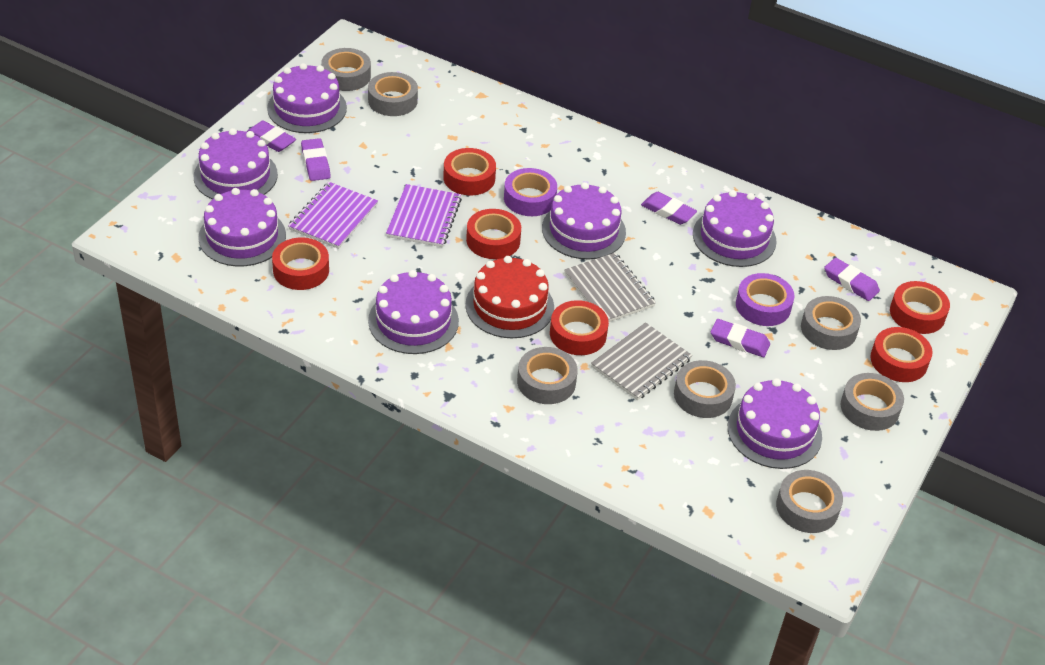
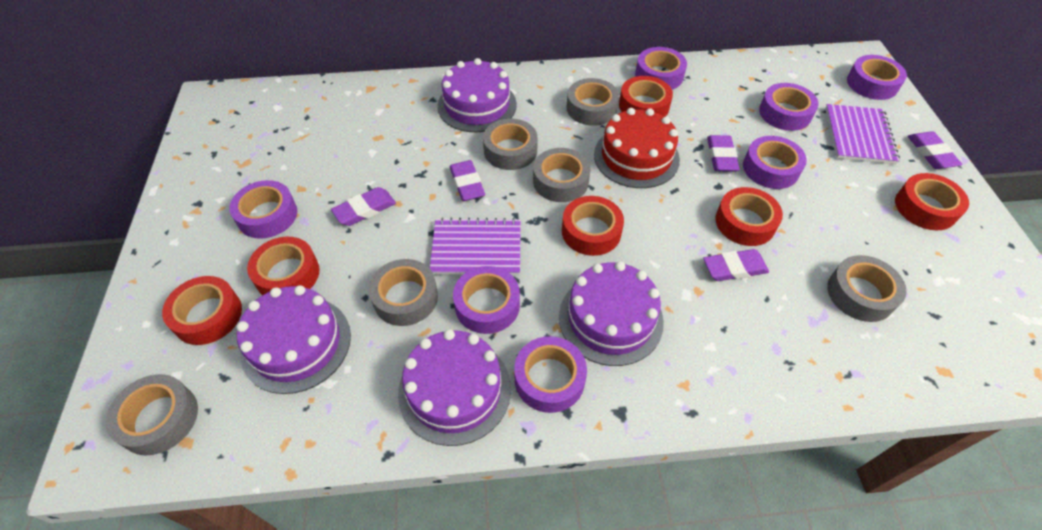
grey notebook: 2 -> 0
grey tape: 7 -> 6
purple cake: 7 -> 4
purple tape: 2 -> 7

